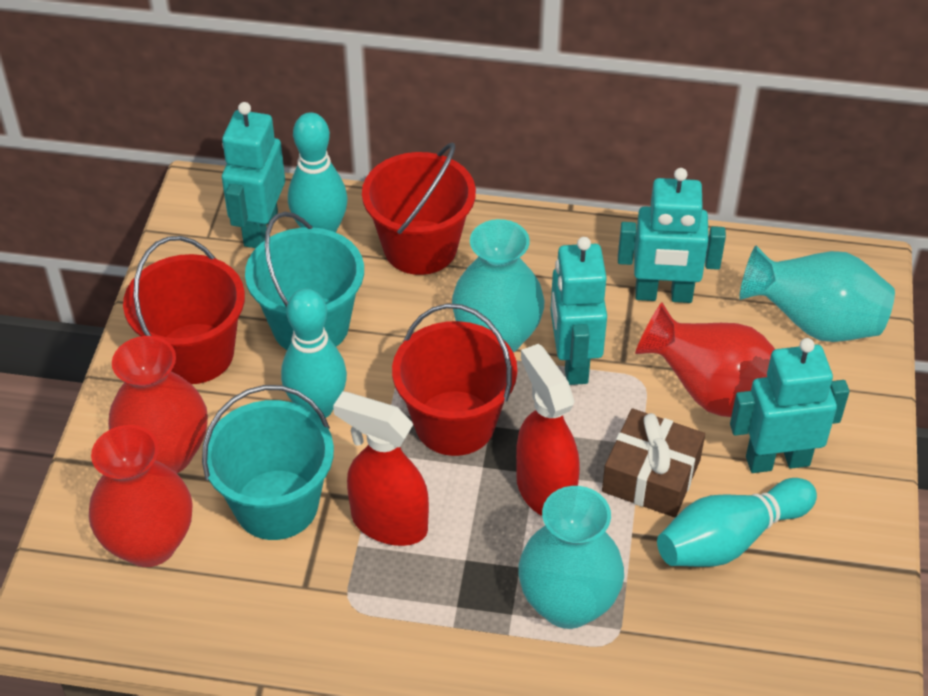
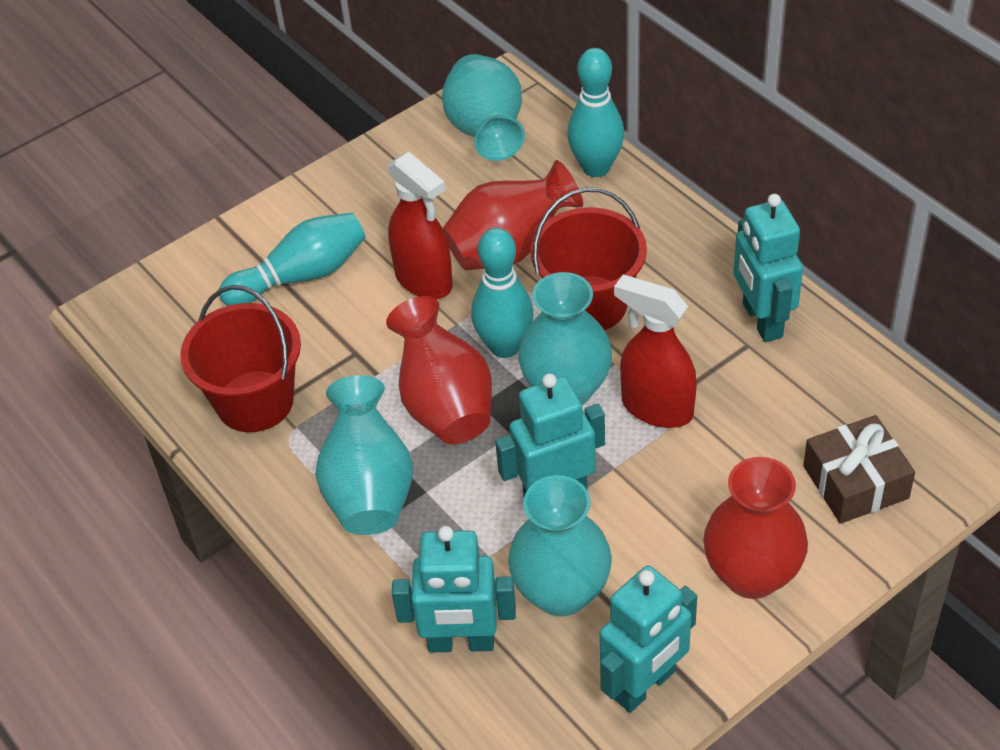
red bucket: 3 -> 2
turquoise bucket: 2 -> 0
turquoise vase: 3 -> 4

